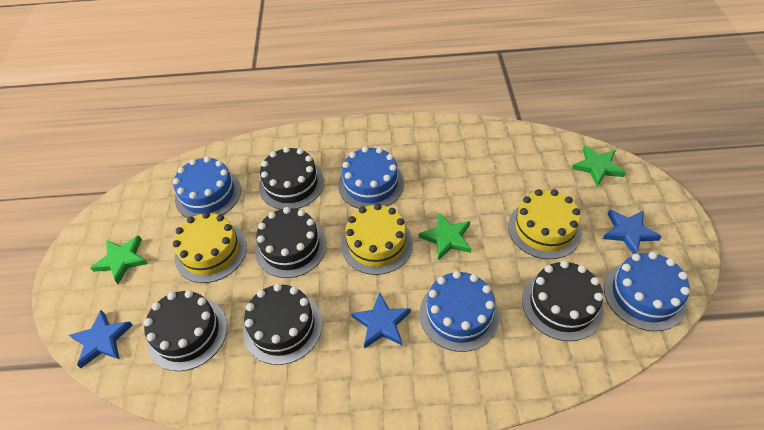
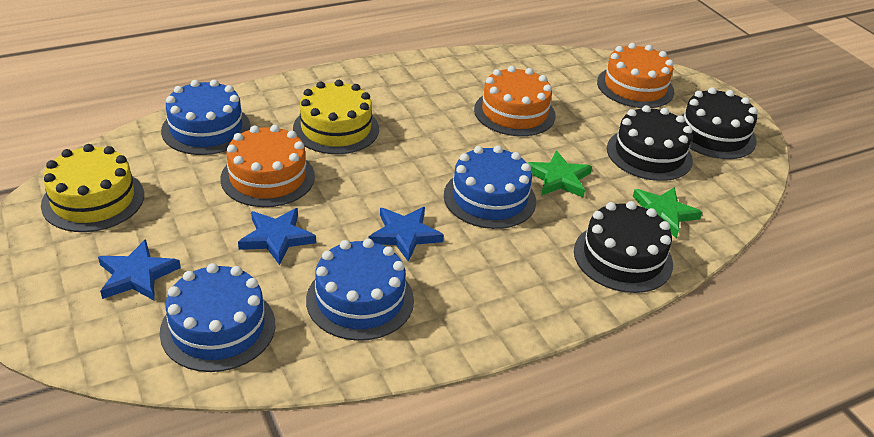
black cake: 5 -> 3
green star: 3 -> 2
orange cake: 0 -> 3
yellow cake: 3 -> 2

